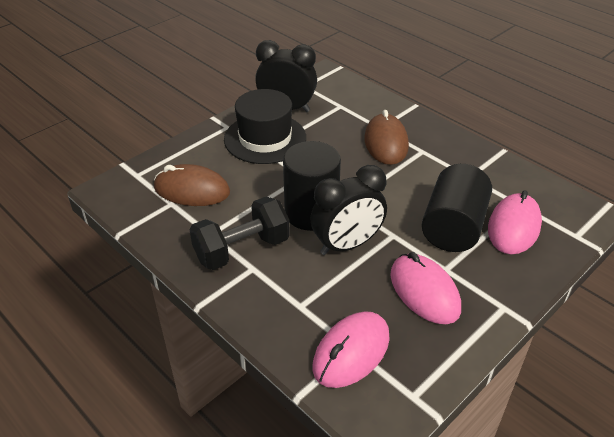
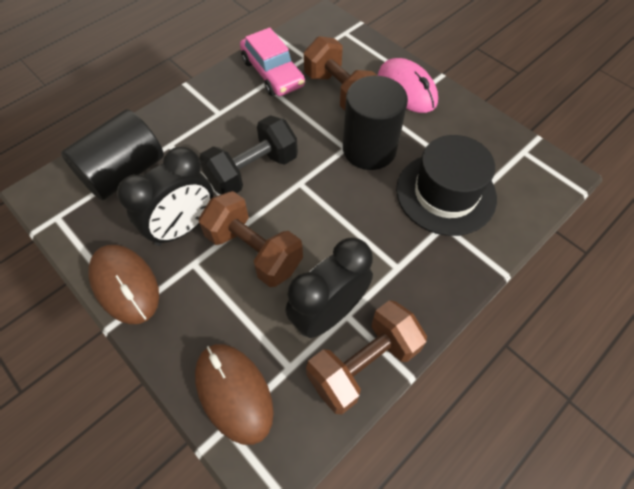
brown dumbbell: 0 -> 3
pink car: 0 -> 1
pink mouse: 3 -> 1

